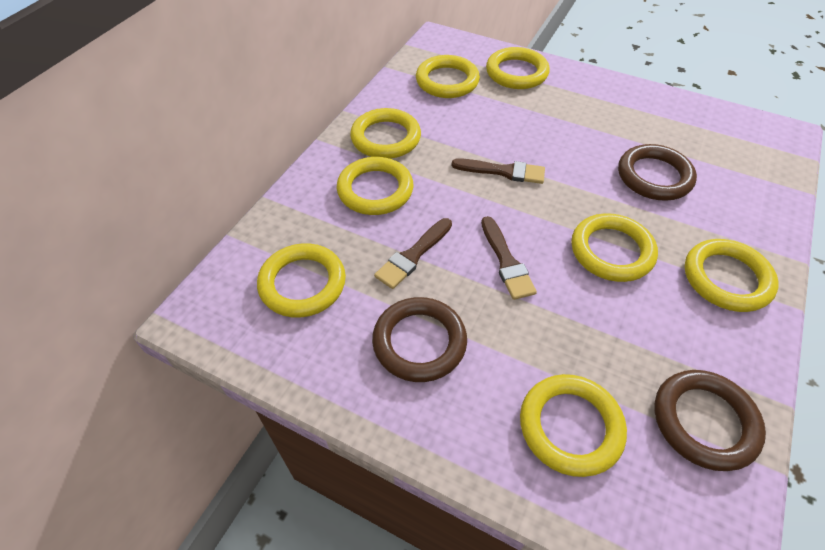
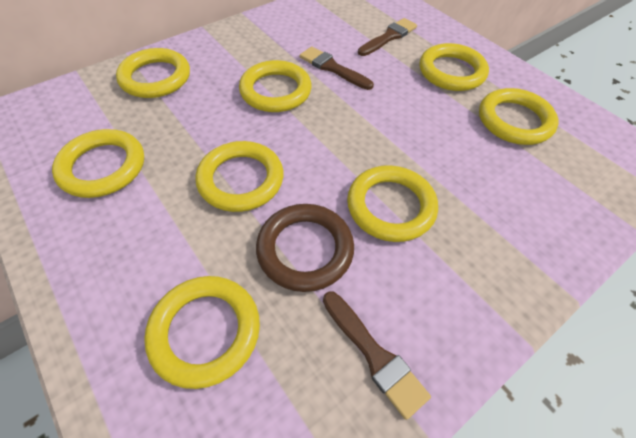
brown ring: 3 -> 1

